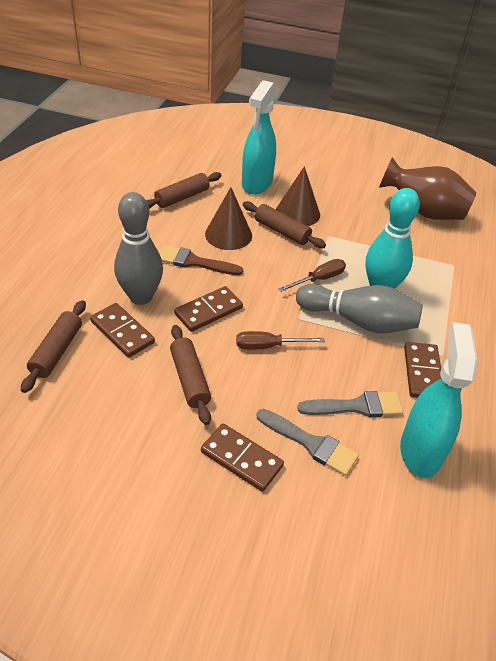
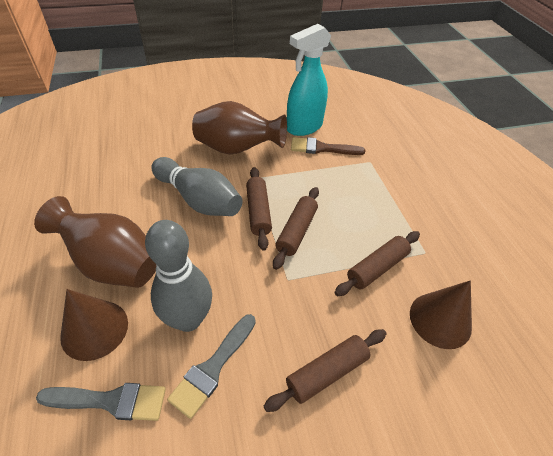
brown domino: 4 -> 0
brown screwdriver: 2 -> 0
brown vase: 1 -> 2
turquoise bowling pin: 1 -> 0
turquoise spray bottle: 2 -> 1

